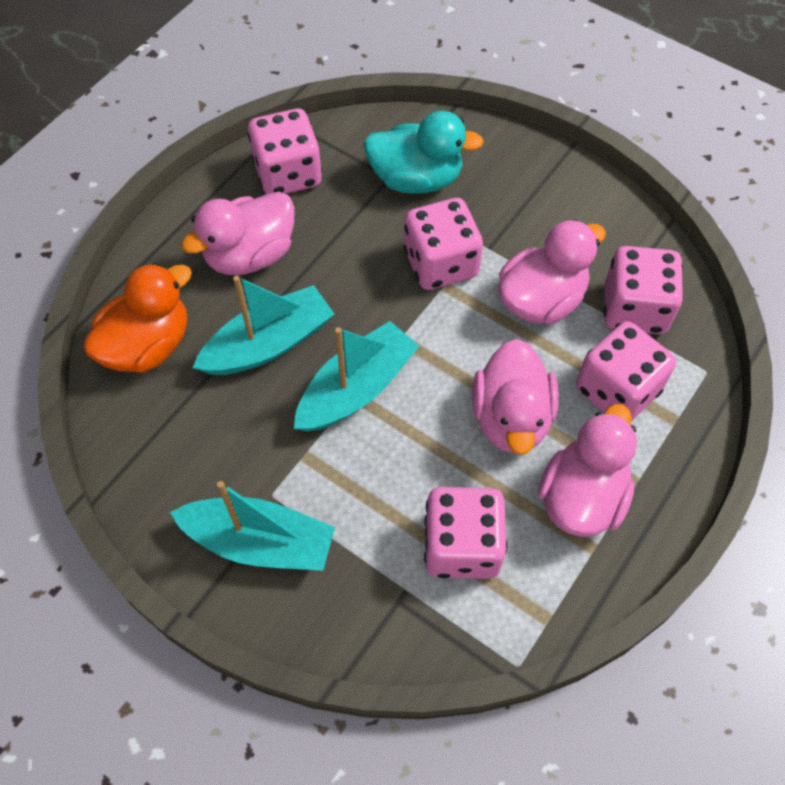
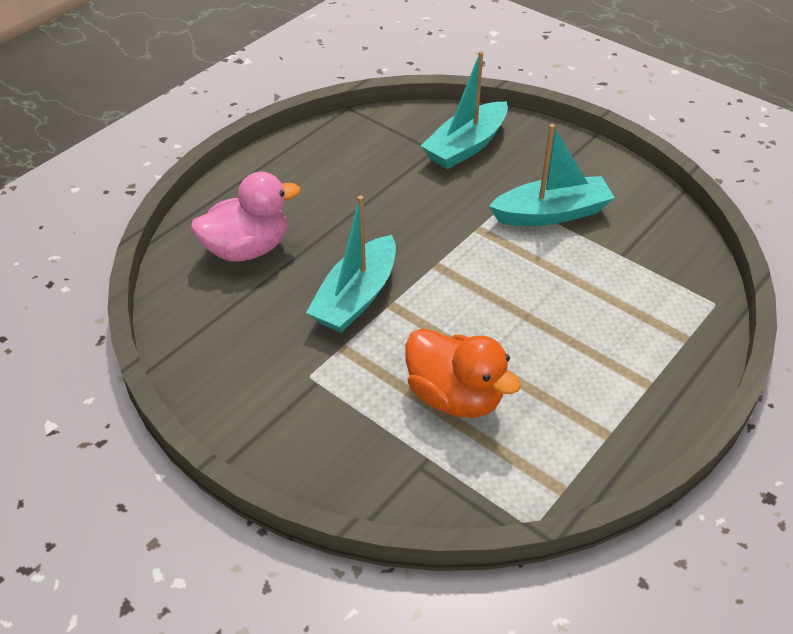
pink dice: 5 -> 0
pink duck: 4 -> 1
turquoise duck: 1 -> 0

